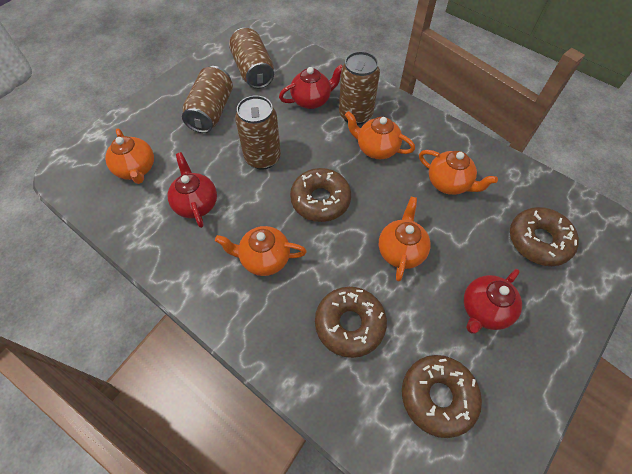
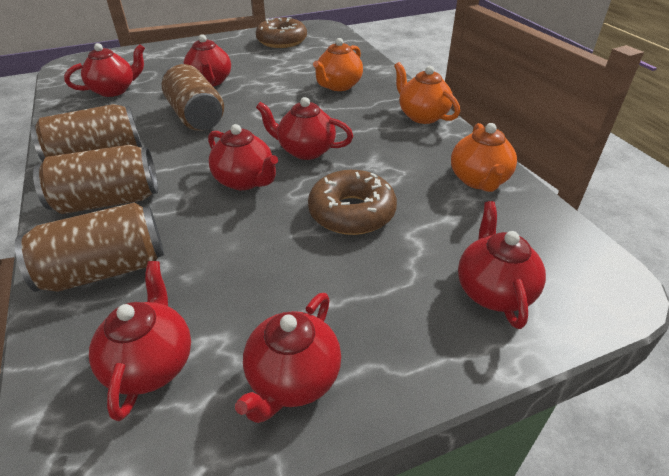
brown donut: 4 -> 2
orange teapot: 5 -> 3
red teapot: 3 -> 7

